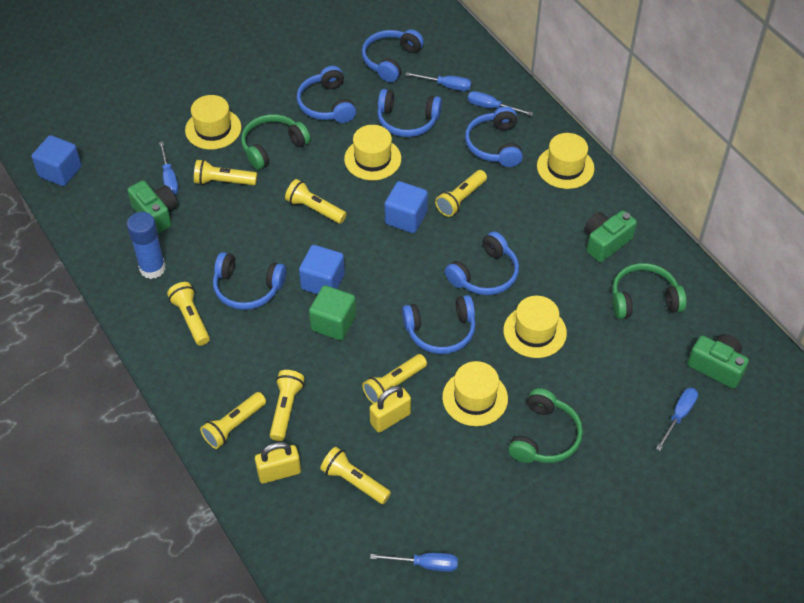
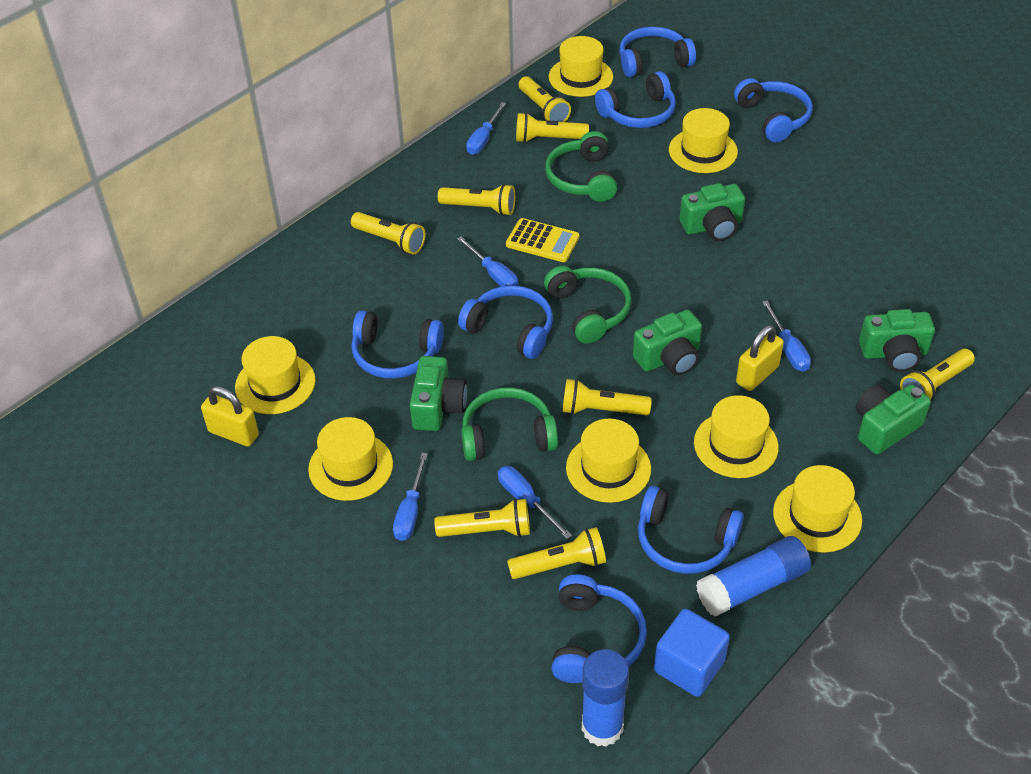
blue cube: 3 -> 1
blue glue stick: 1 -> 2
green camera: 3 -> 5
green cube: 1 -> 0
yellow calculator: 0 -> 1
yellow hat: 5 -> 7

